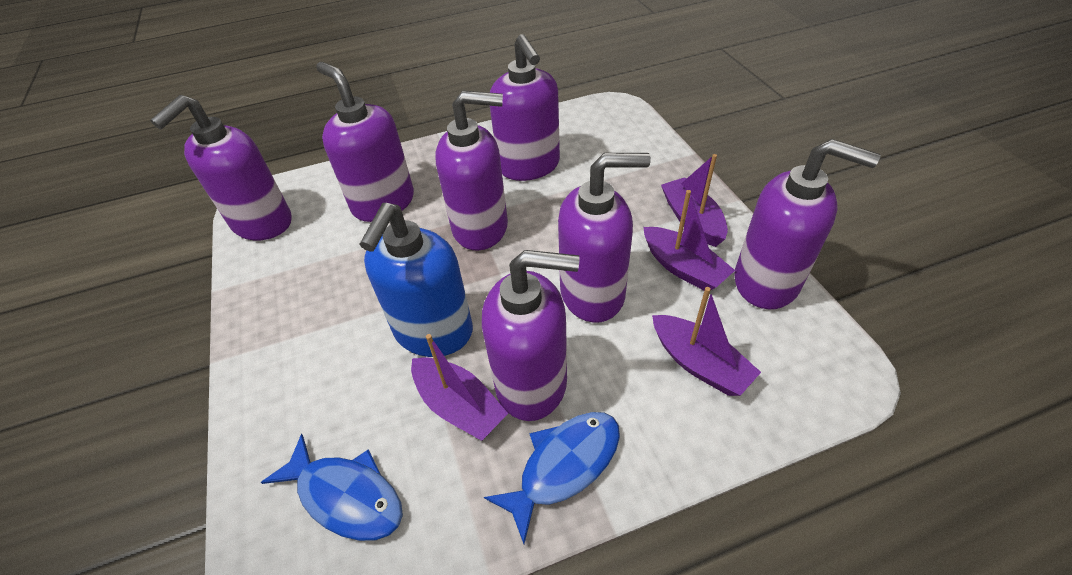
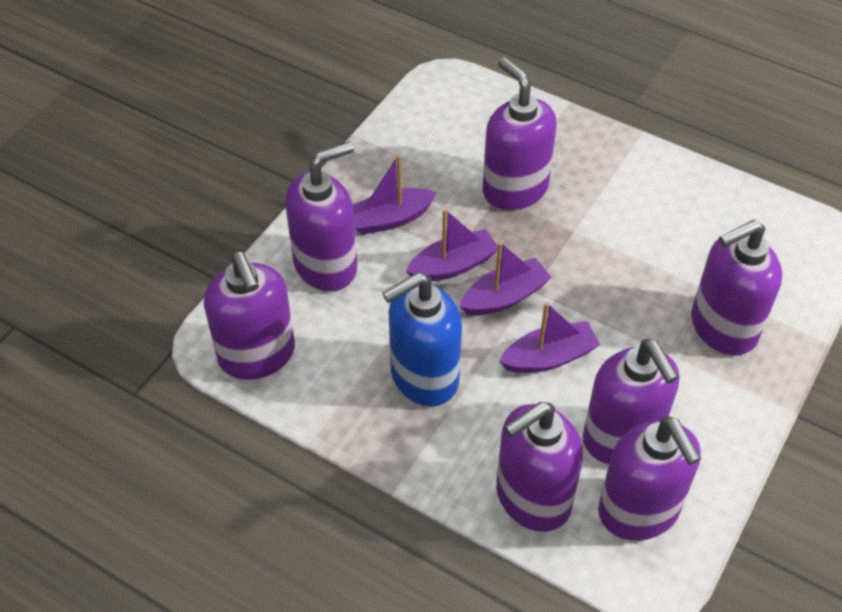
blue fish: 2 -> 0

